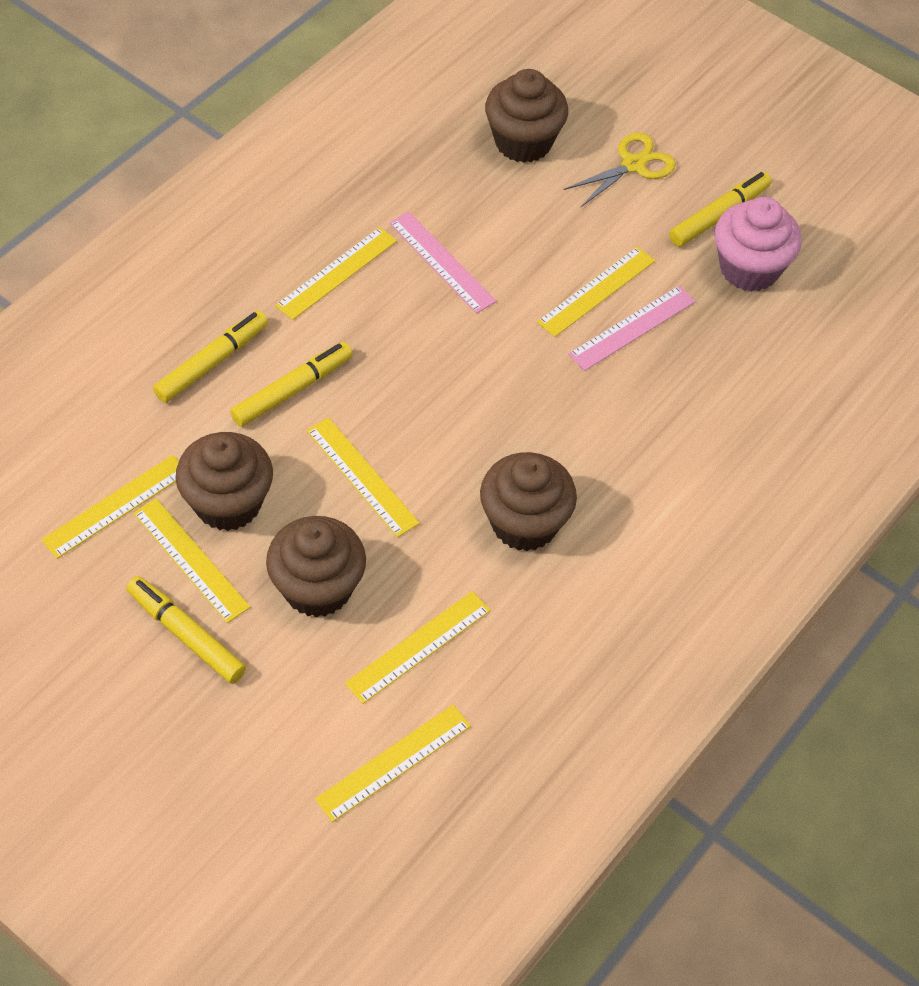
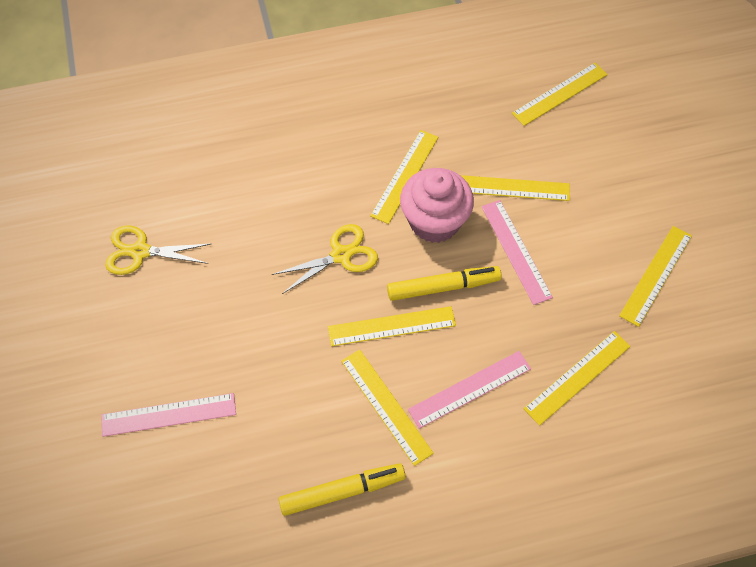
brown cupcake: 4 -> 0
pink ruler: 2 -> 3
yellow marker: 4 -> 2
yellow scissors: 1 -> 2

